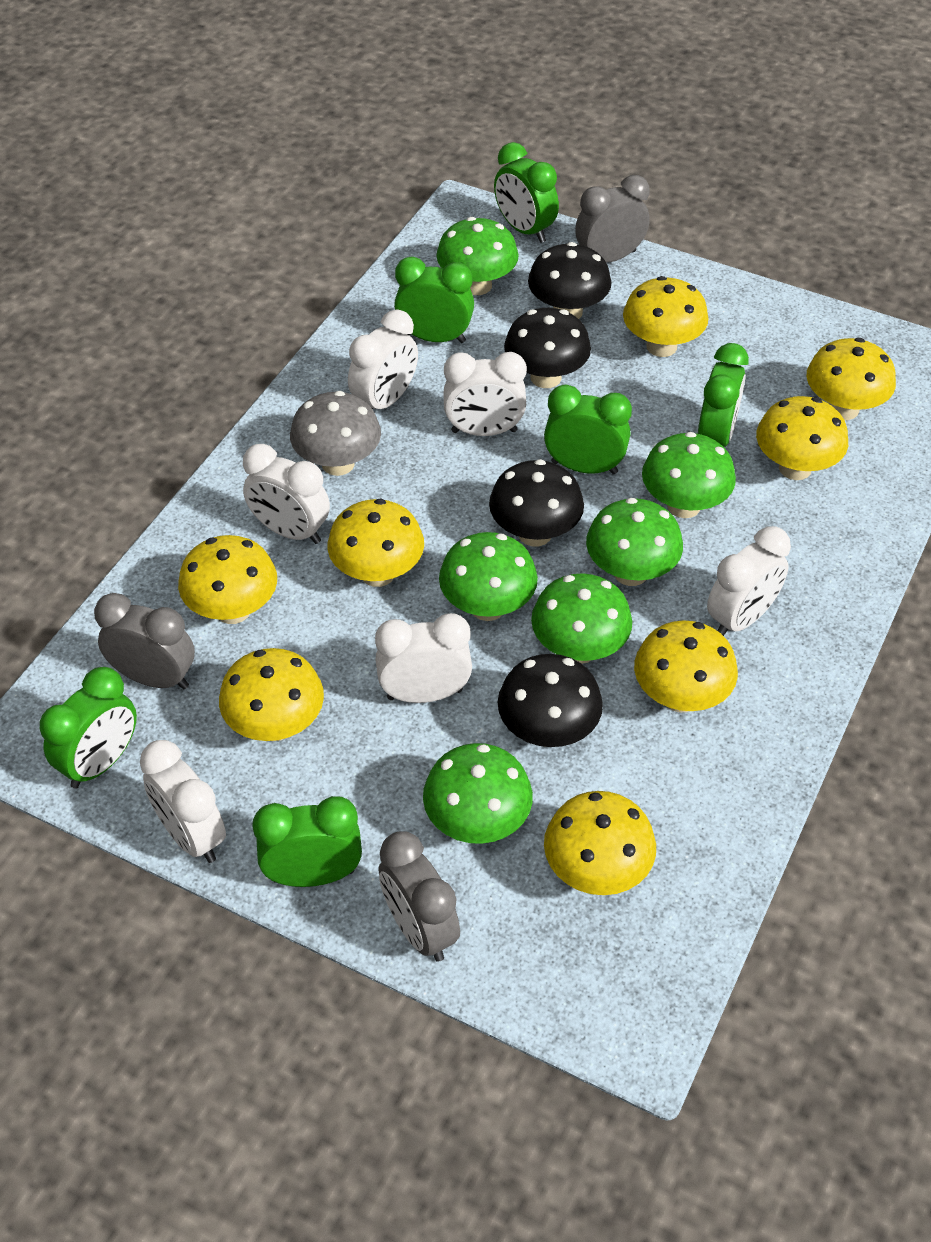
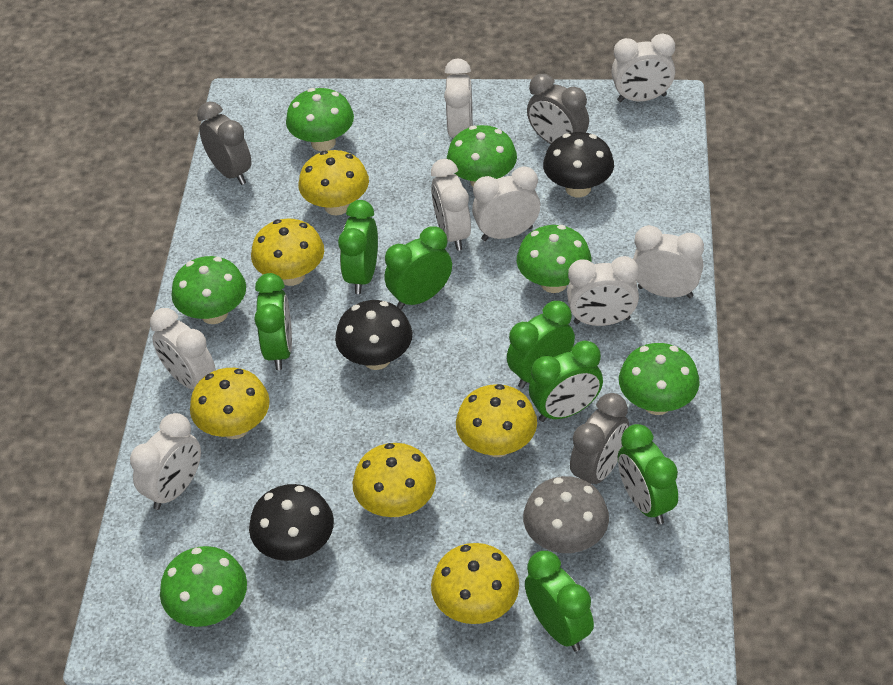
black mushroom: 4 -> 3
green clock: 6 -> 7
white clock: 6 -> 8
yellow mushroom: 8 -> 6

